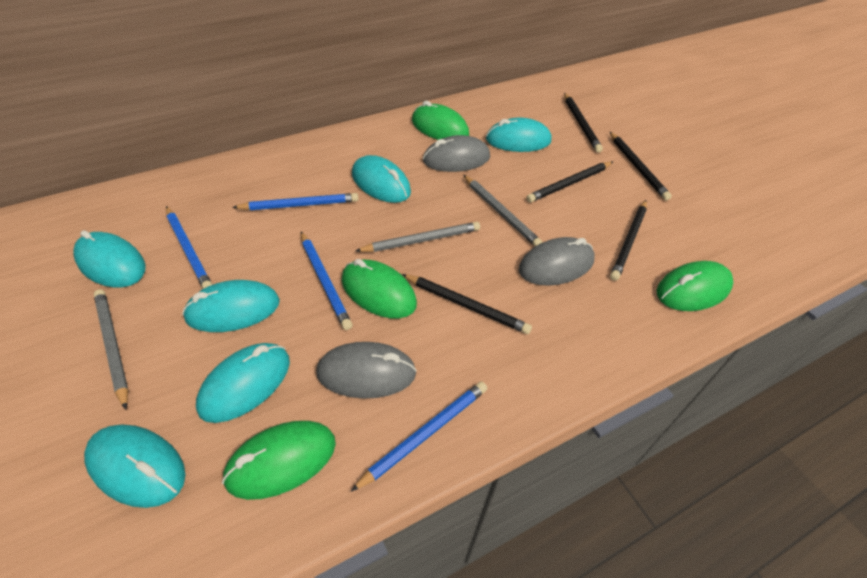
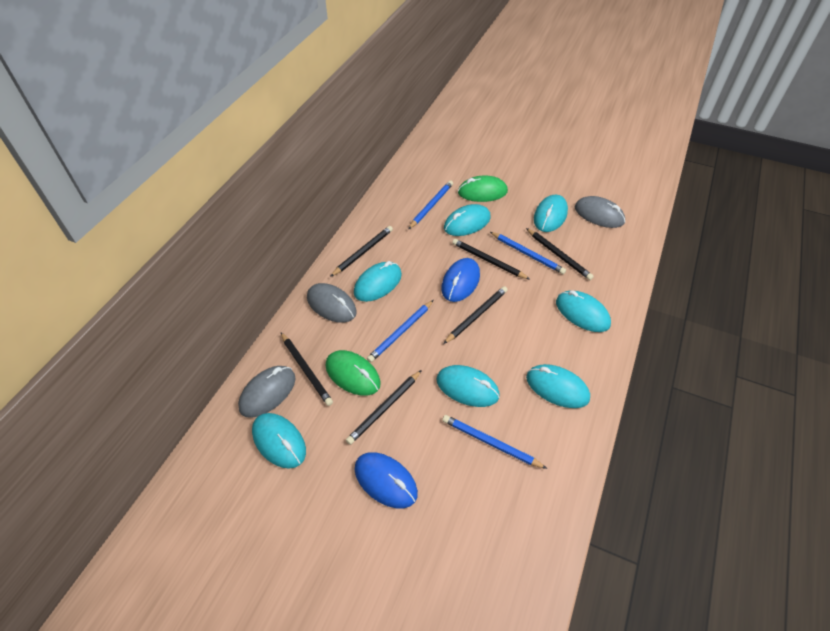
black pencil: 5 -> 6
blue mouse: 0 -> 2
green mouse: 4 -> 2
grey pencil: 3 -> 0
turquoise mouse: 6 -> 7

